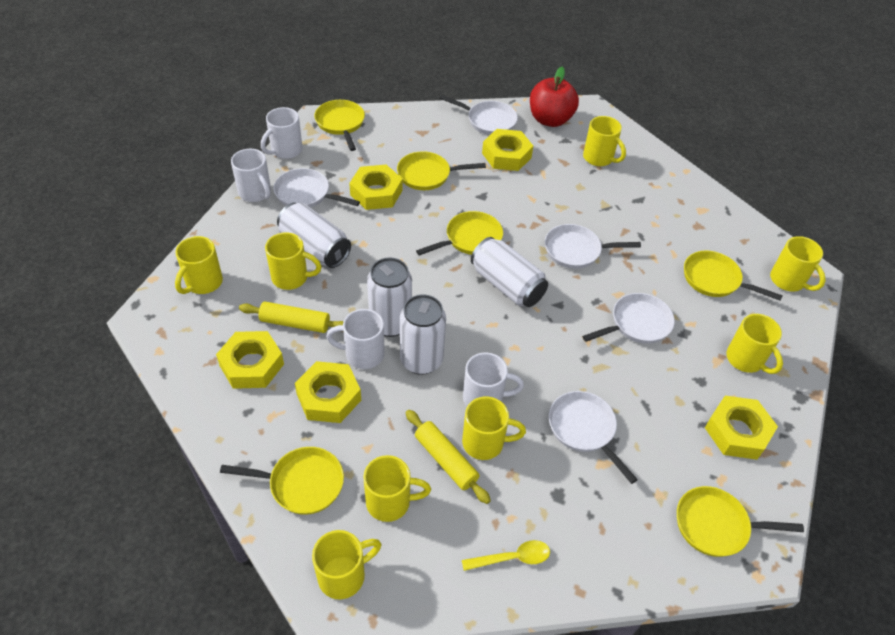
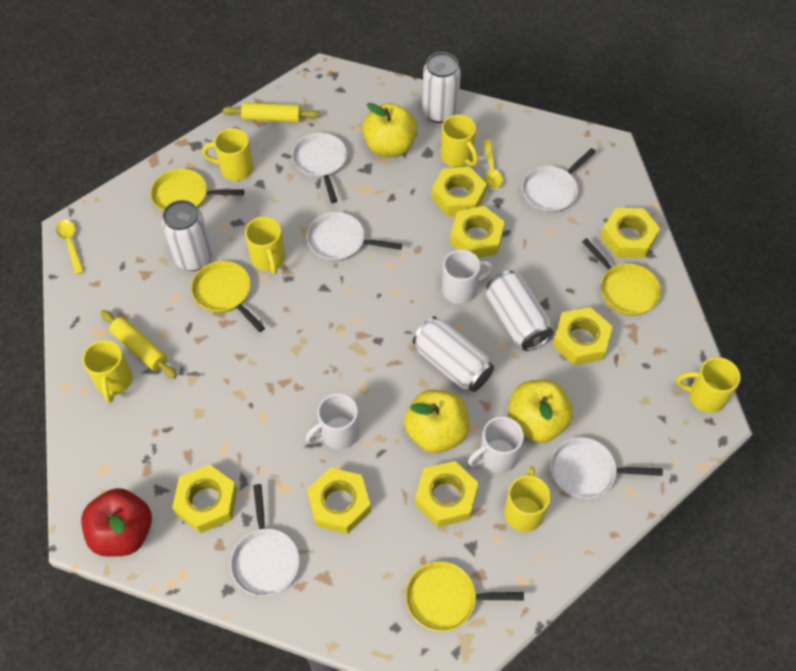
white mug: 4 -> 3
yellow apple: 0 -> 3
yellow mug: 8 -> 6
yellow nut: 5 -> 7
yellow pan: 6 -> 4
yellow spoon: 1 -> 2

